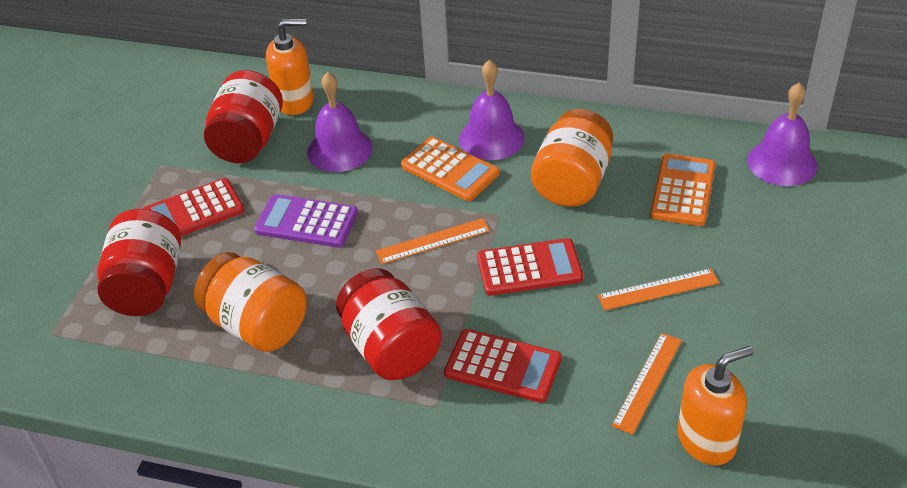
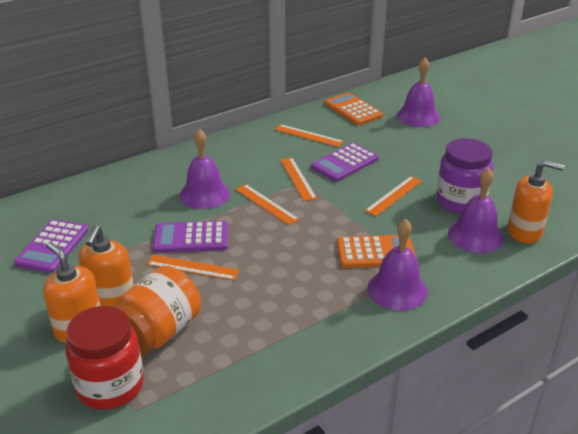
orange jar: 2 -> 1
orange ruler: 3 -> 5
orange soap dispenser: 2 -> 3
purple bell: 3 -> 4
purple calculator: 1 -> 3
purple jar: 0 -> 1
red calculator: 3 -> 0
red jar: 3 -> 1

